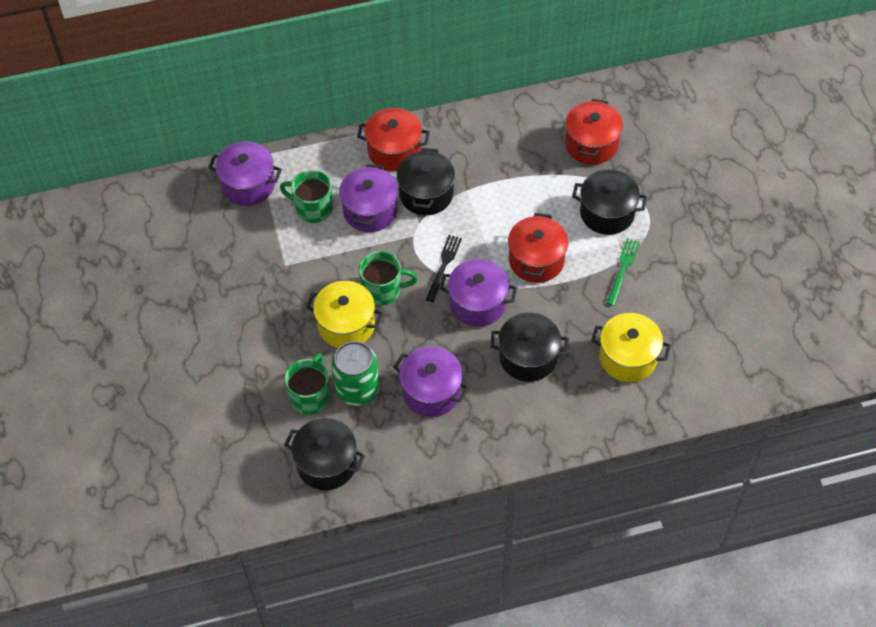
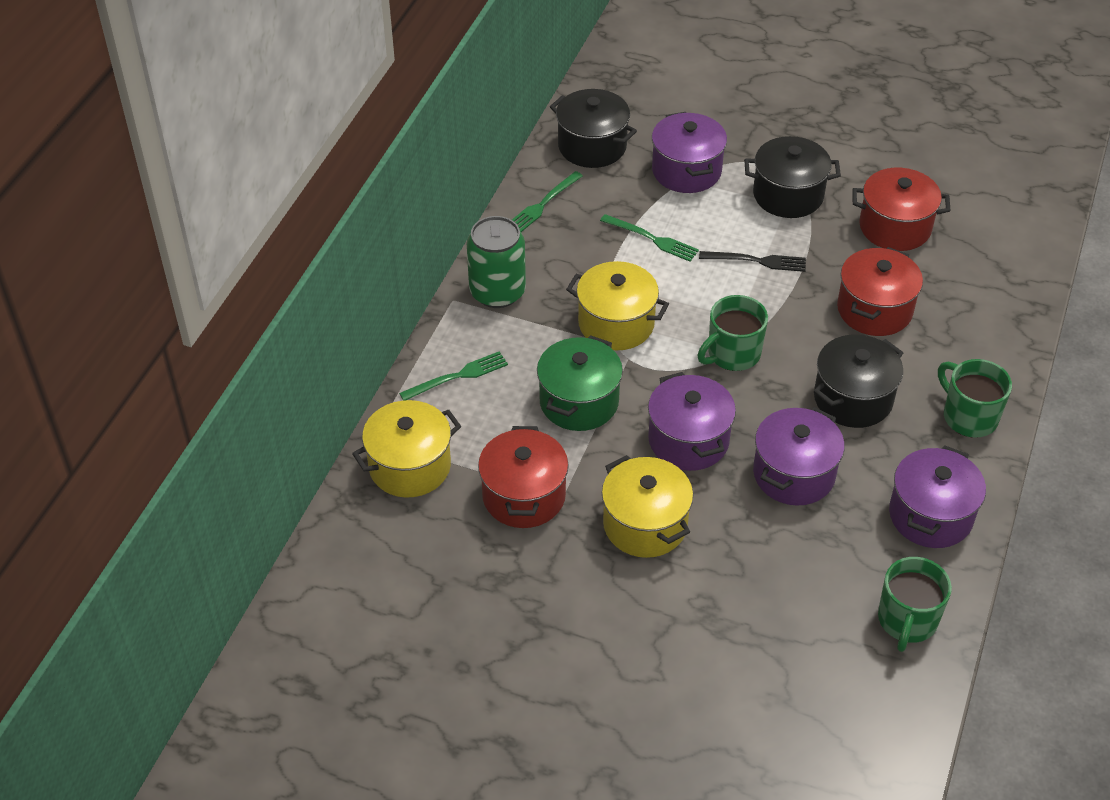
black pot: 4 -> 3
green fork: 1 -> 3
green pot: 0 -> 1
yellow pot: 2 -> 3

